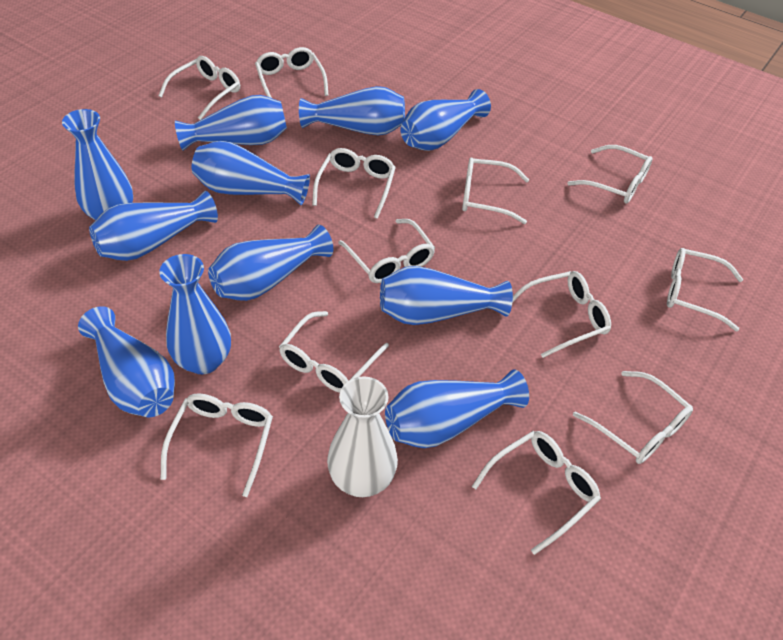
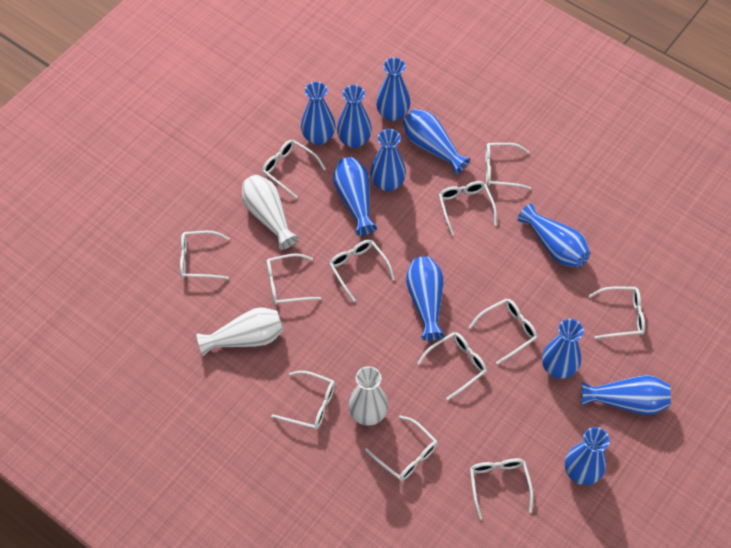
white vase: 1 -> 3

